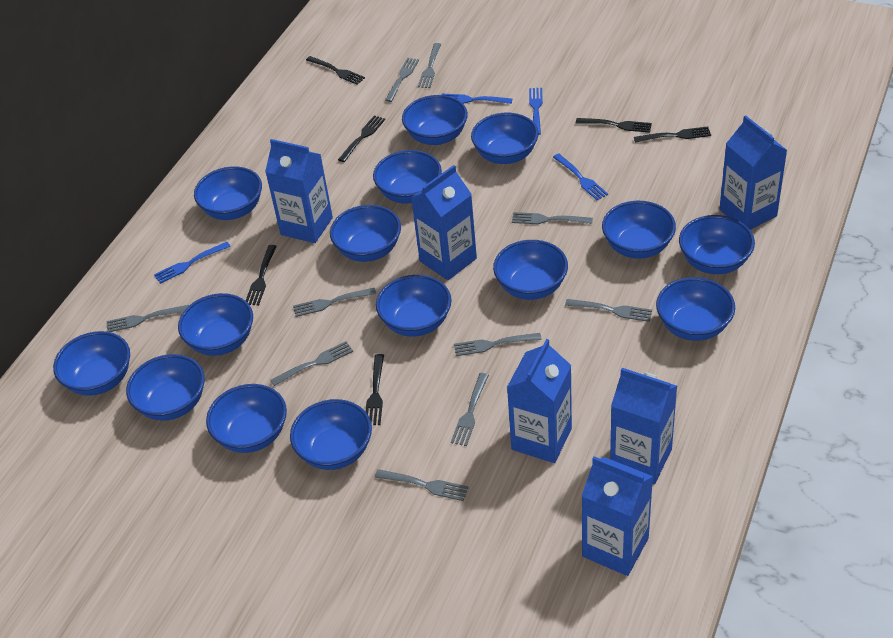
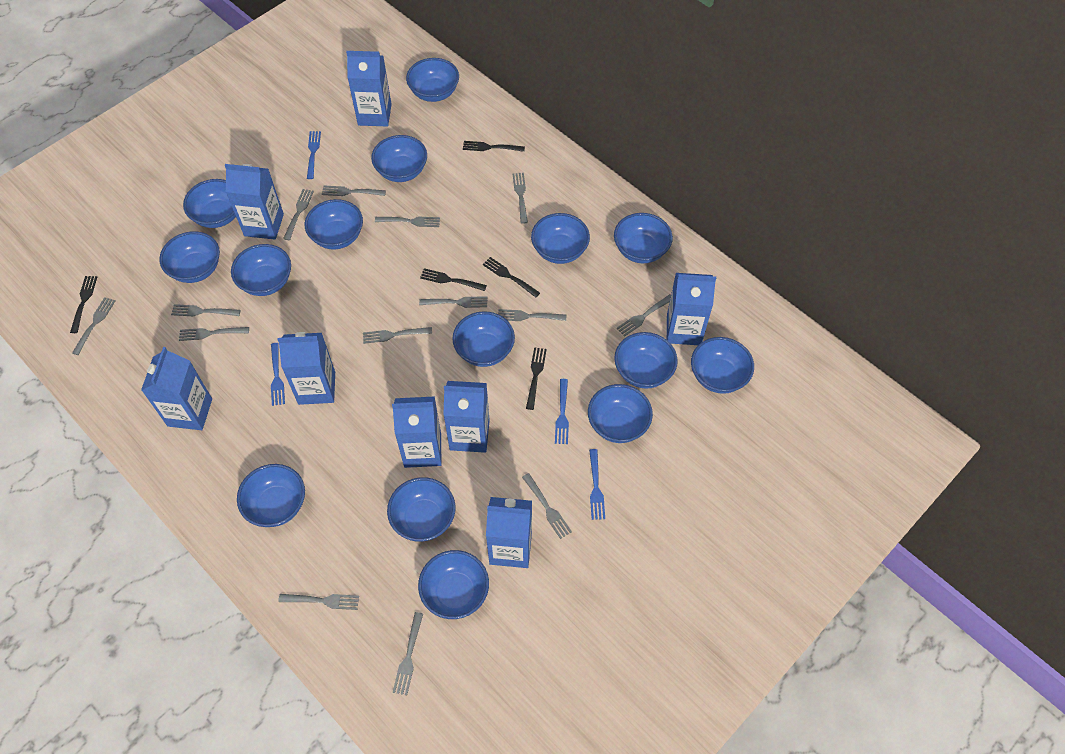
black fork: 6 -> 5
blue carton: 6 -> 8
grey fork: 10 -> 14

